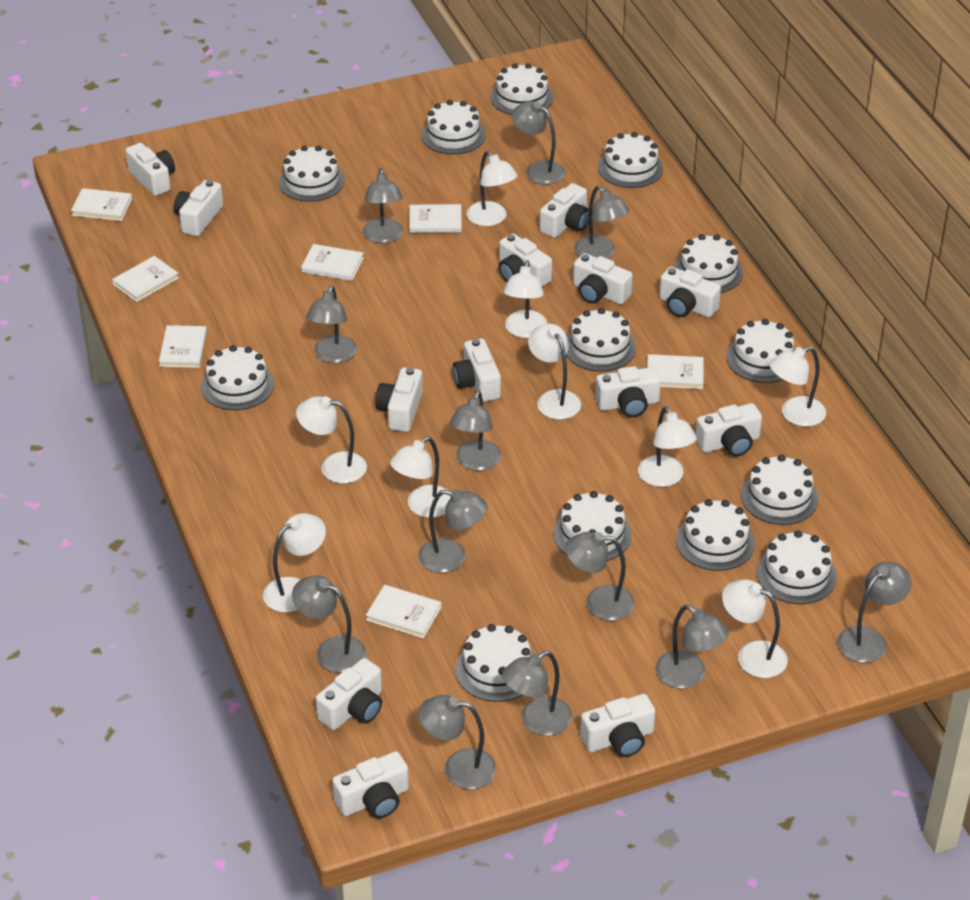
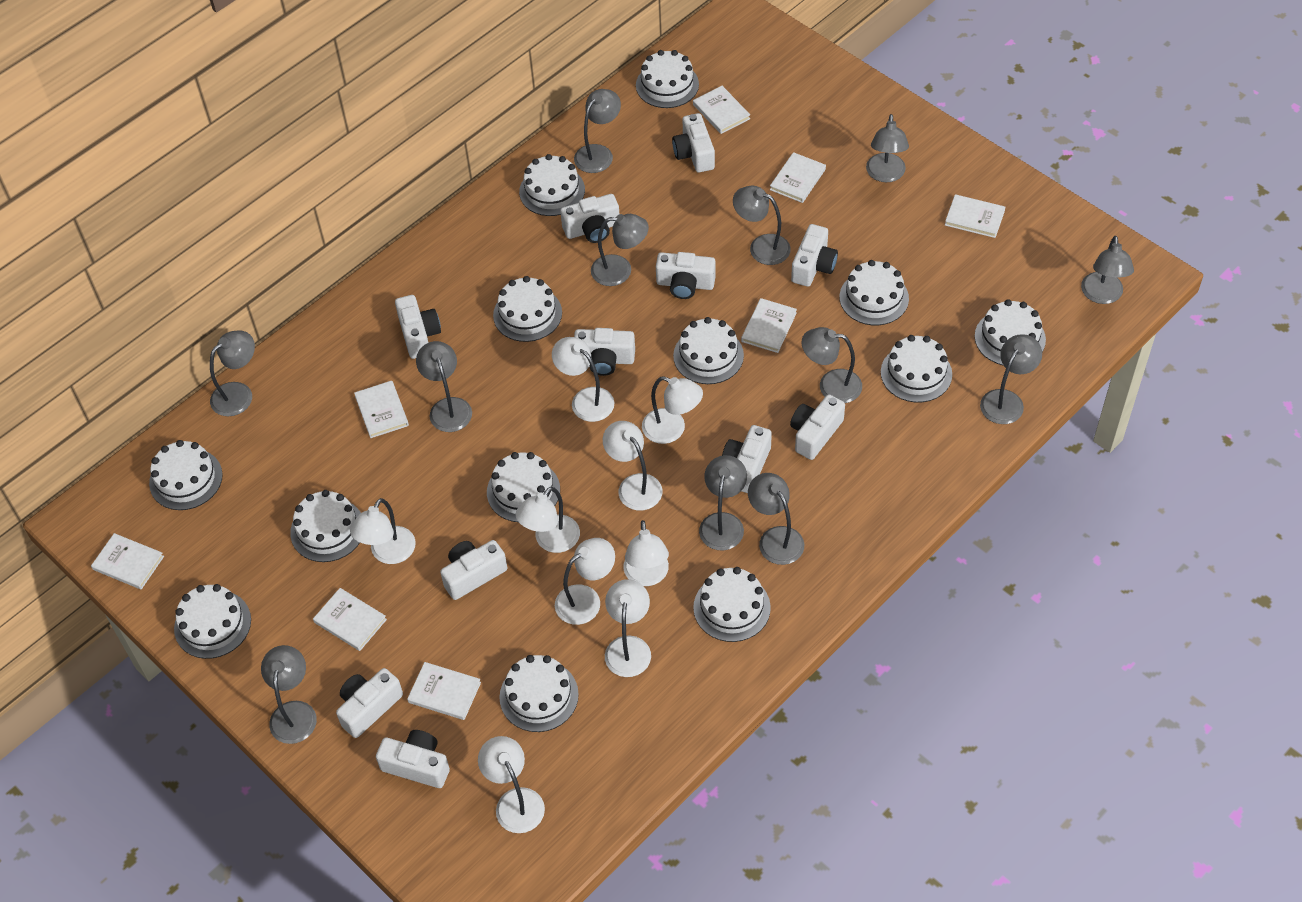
white book: 7 -> 8
white camera: 13 -> 11

